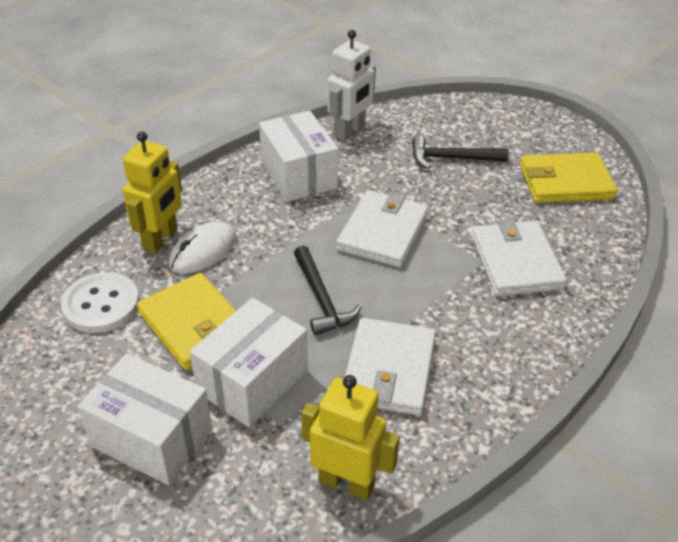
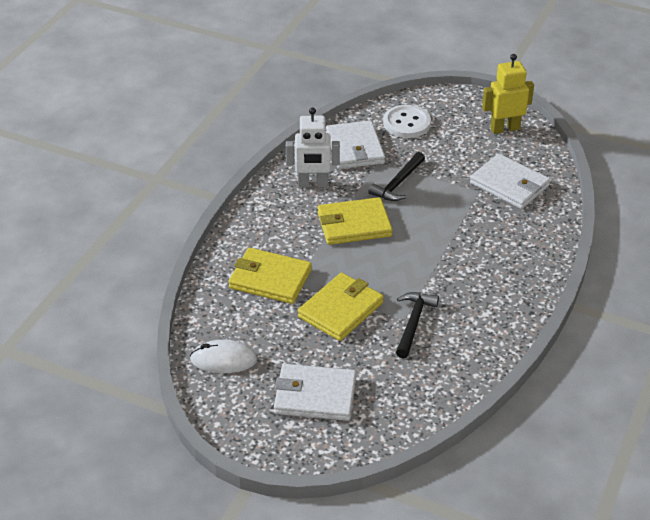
white box: 3 -> 0
yellow robot: 2 -> 1
yellow wallet: 2 -> 3

